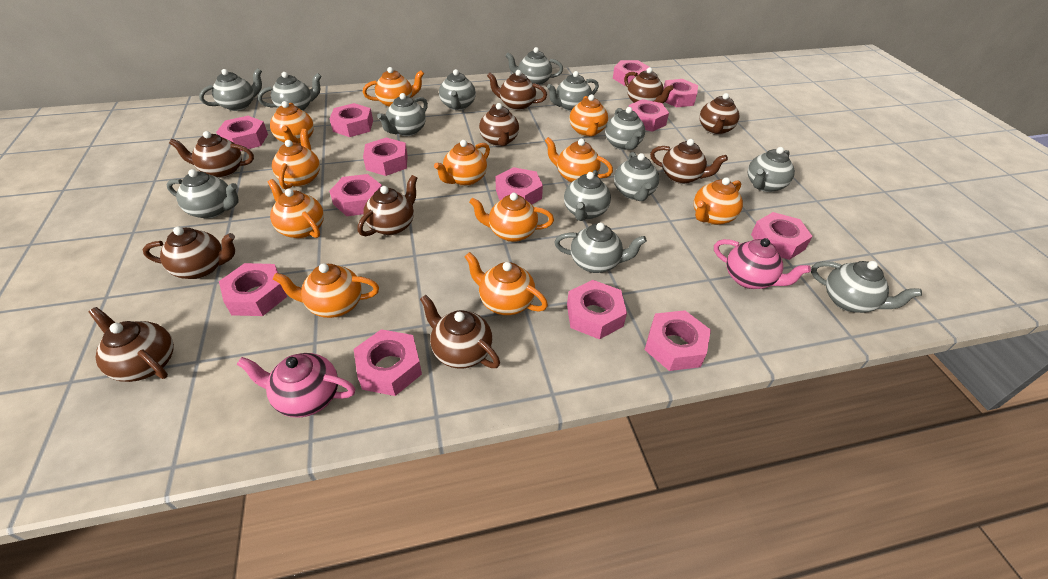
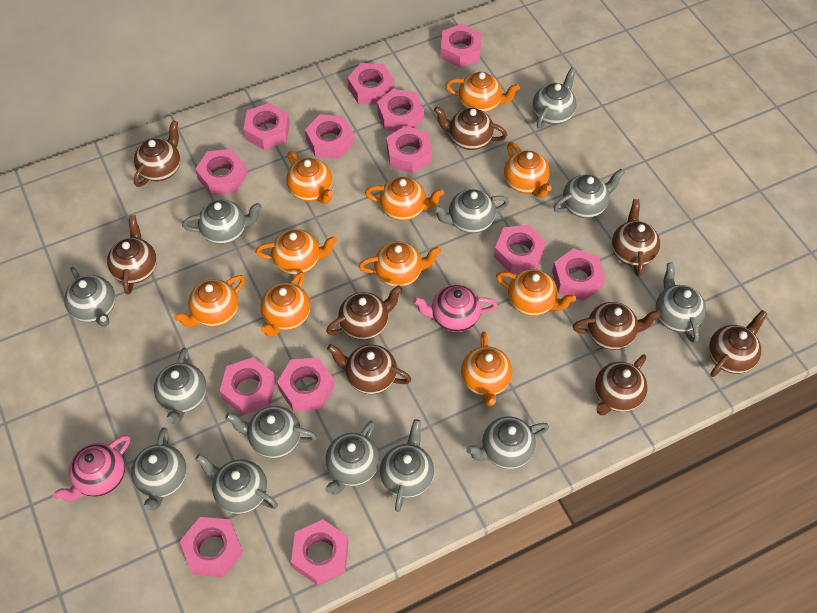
brown teapot: 10 -> 9
orange teapot: 11 -> 10

